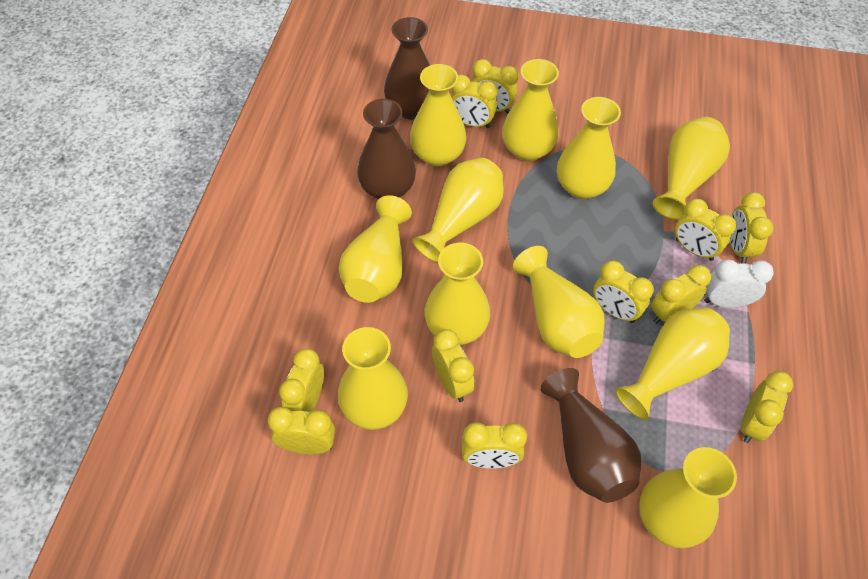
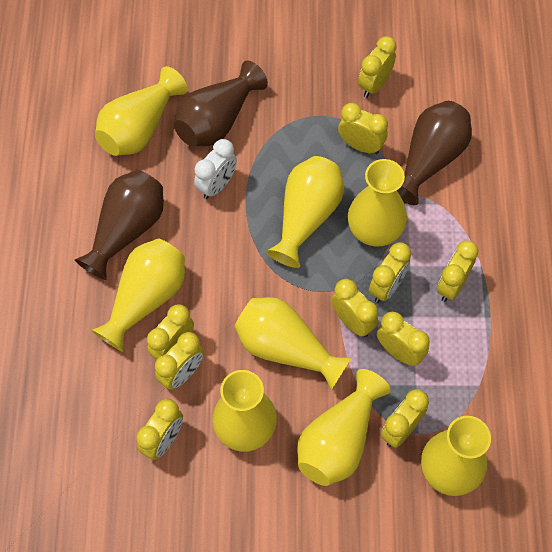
yellow clock: 11 -> 10
yellow vase: 11 -> 8

